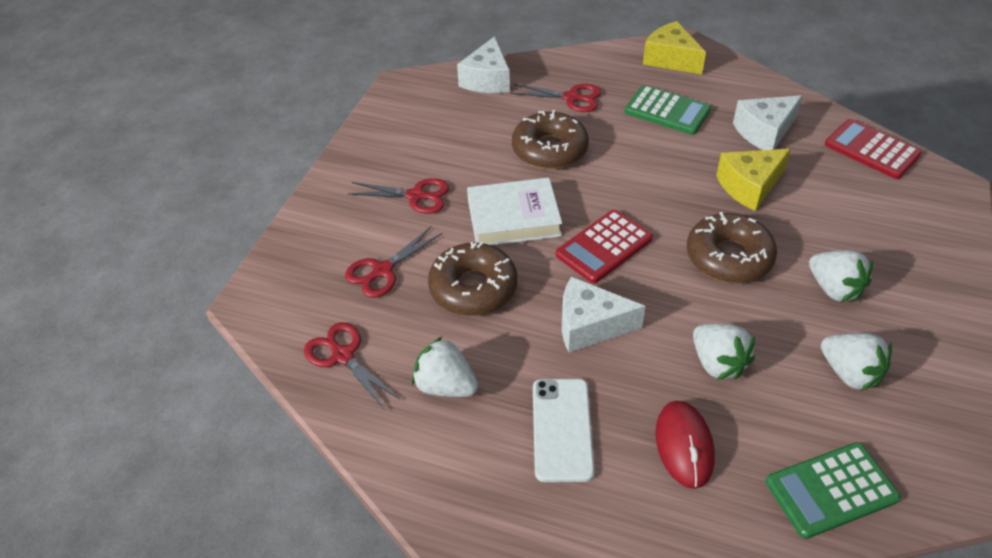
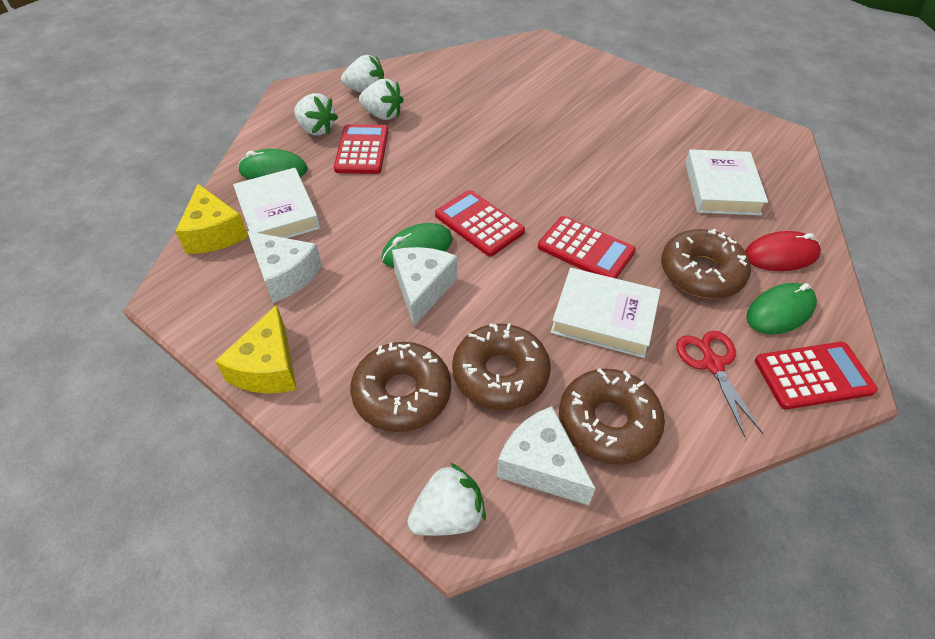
brown donut: 3 -> 4
green calculator: 2 -> 0
green mouse: 0 -> 3
red calculator: 2 -> 4
red scissors: 4 -> 1
white book: 1 -> 3
white phone: 1 -> 0

